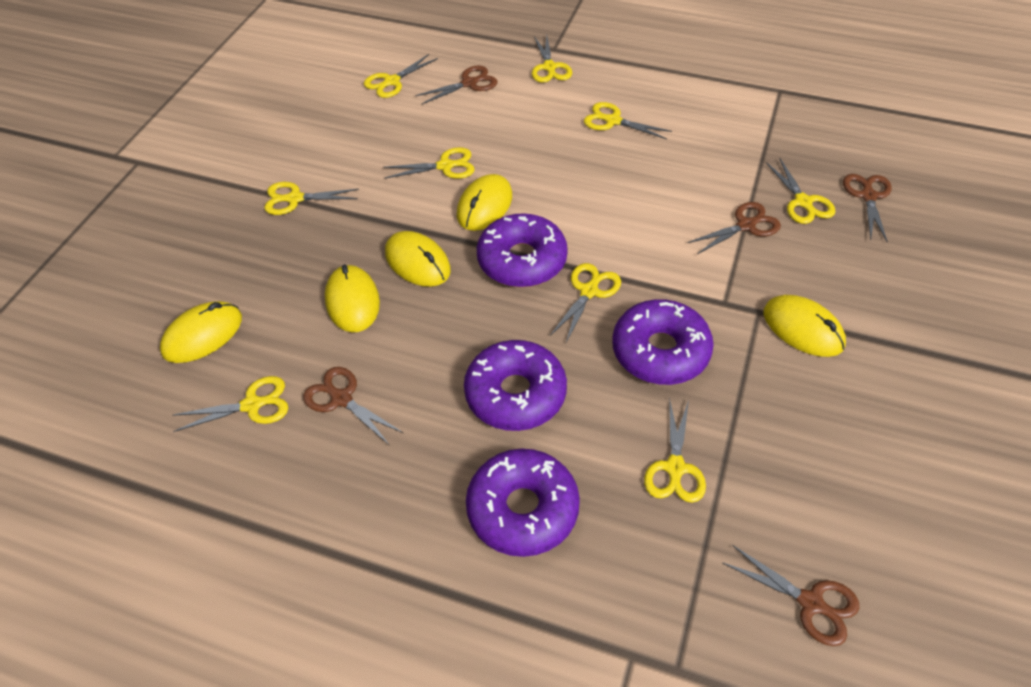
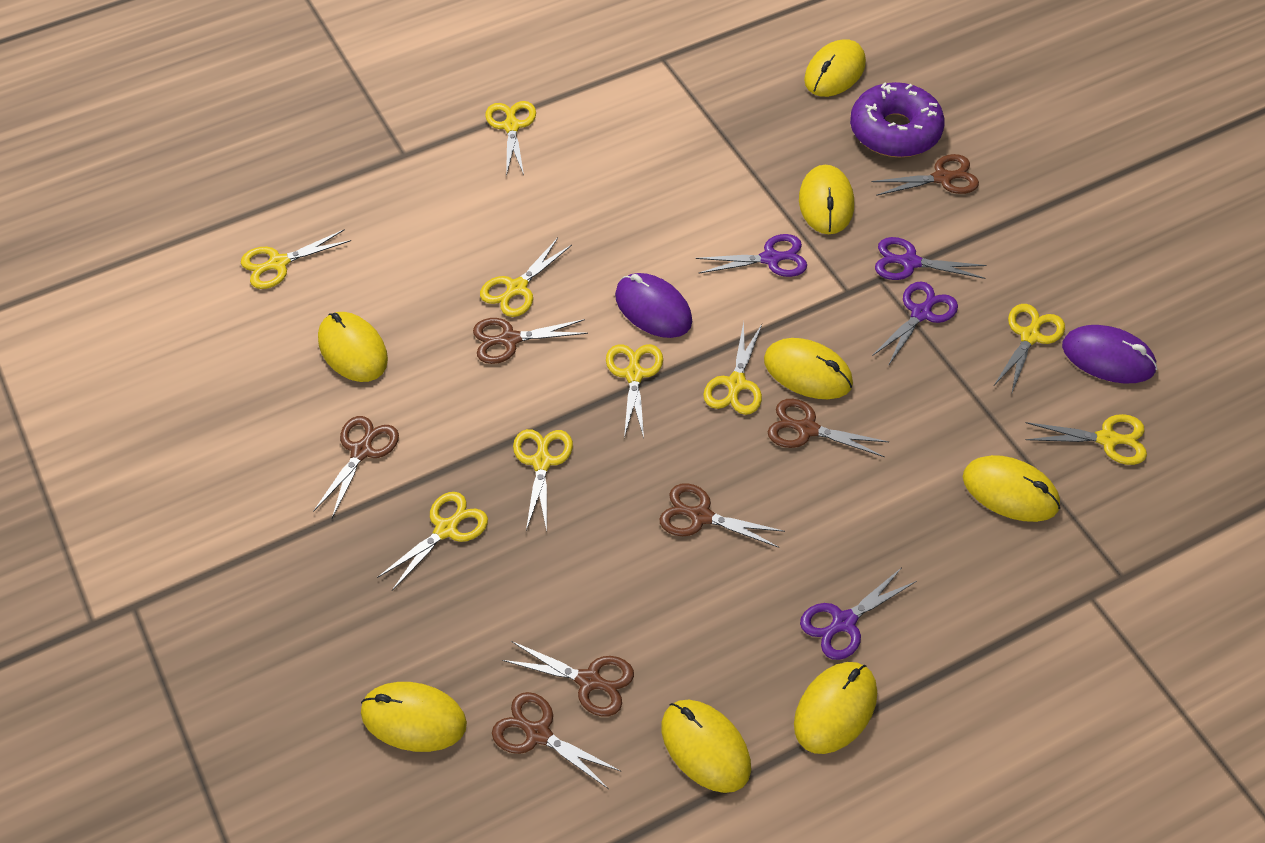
brown scissors: 5 -> 7
purple donut: 4 -> 1
purple mouse: 0 -> 2
purple scissors: 0 -> 4
yellow mouse: 5 -> 8

